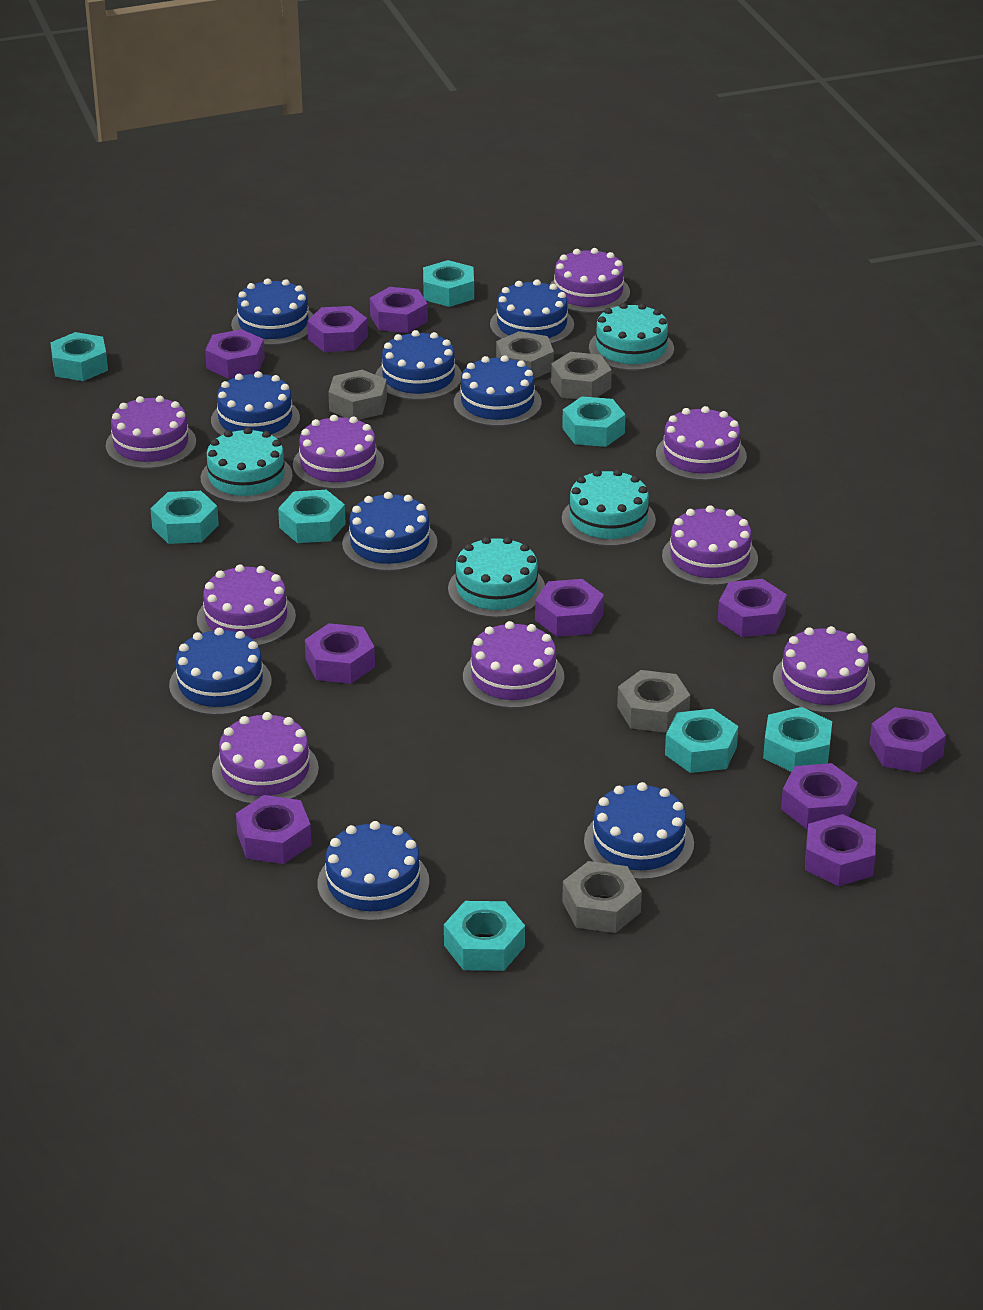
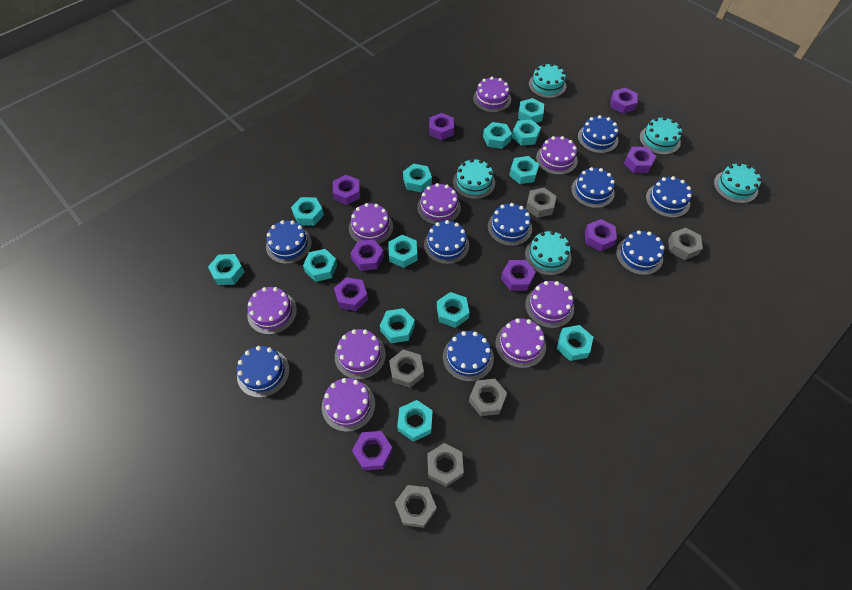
grey nut: 5 -> 6
purple nut: 10 -> 9
turquoise cake: 4 -> 5
turquoise nut: 8 -> 13

